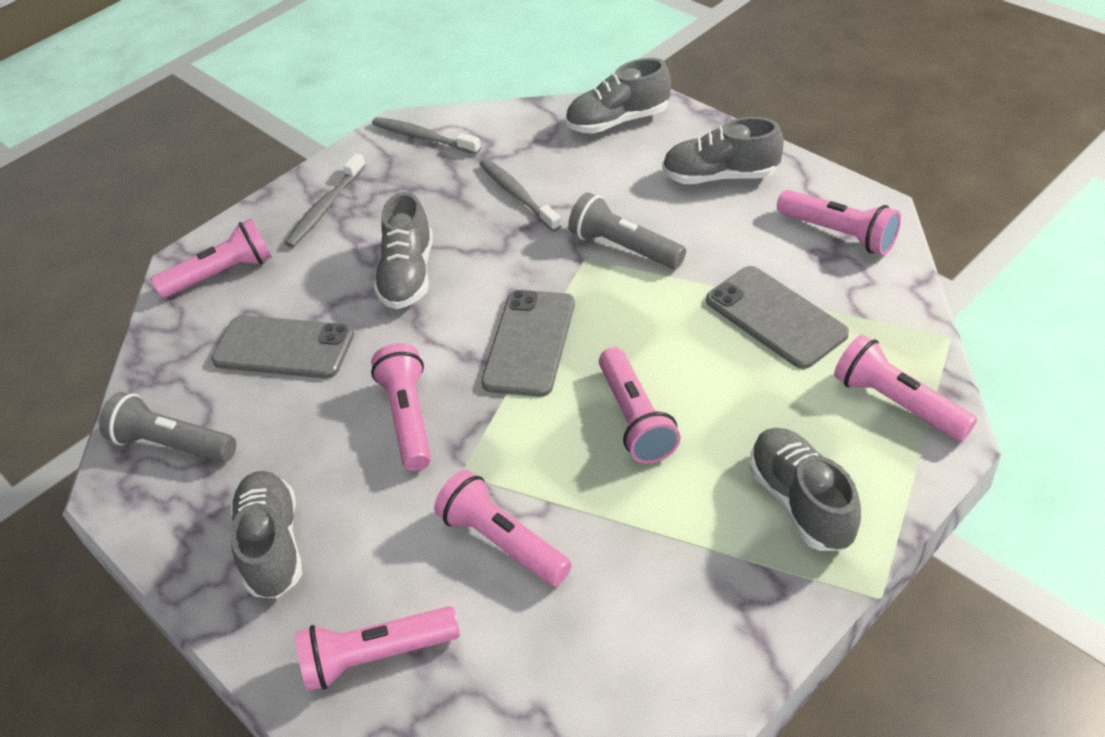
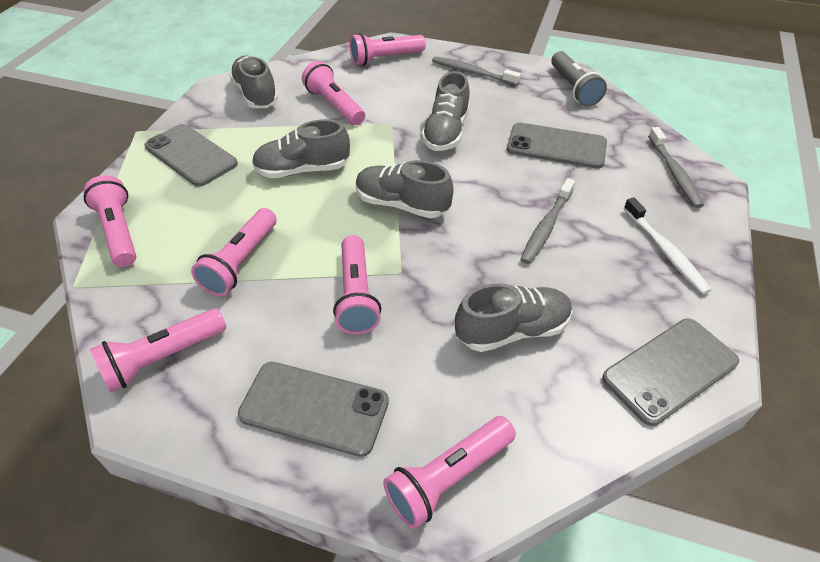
grey flashlight: 2 -> 1
grey phone: 3 -> 4
white toothbrush: 0 -> 1

